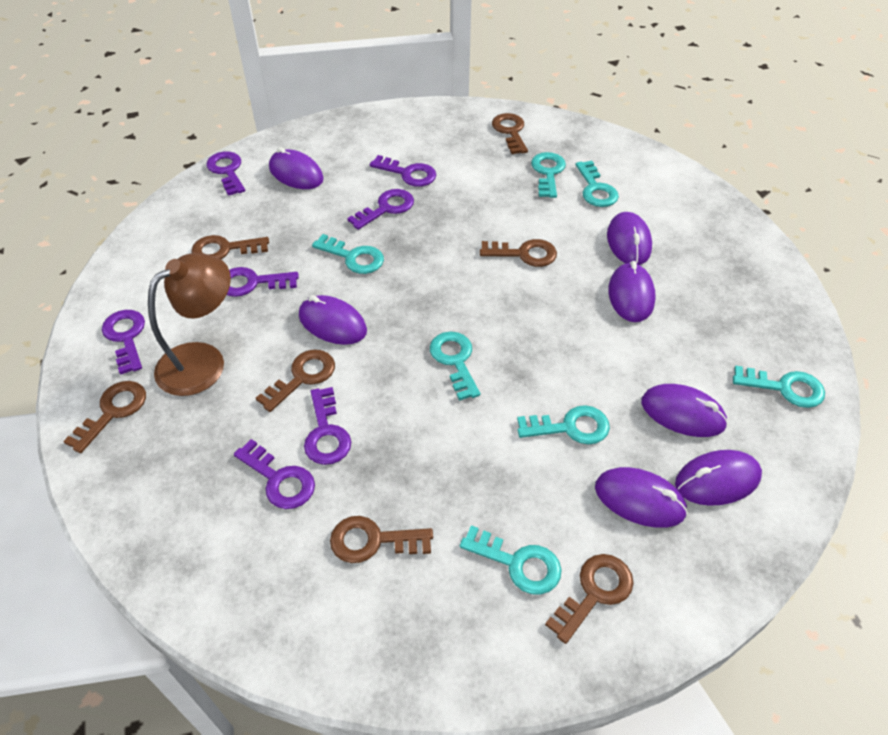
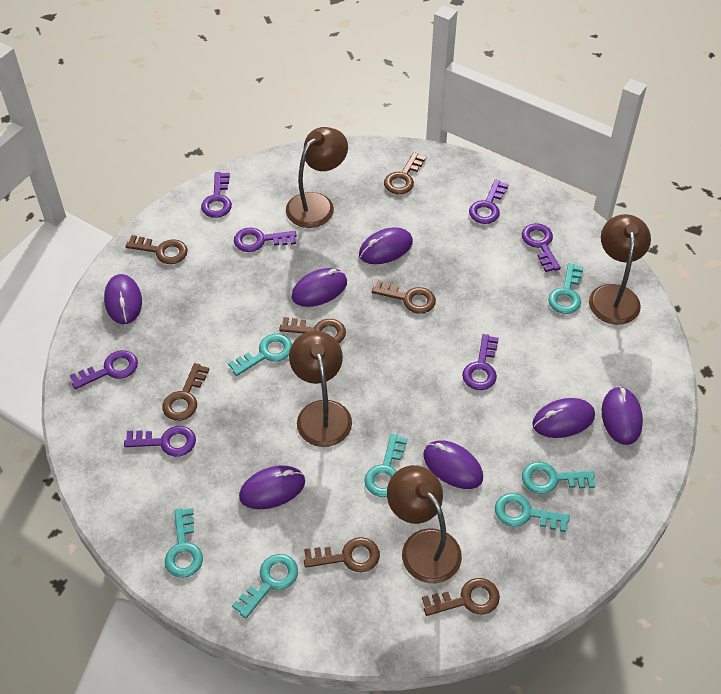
brown lamp: 1 -> 4

